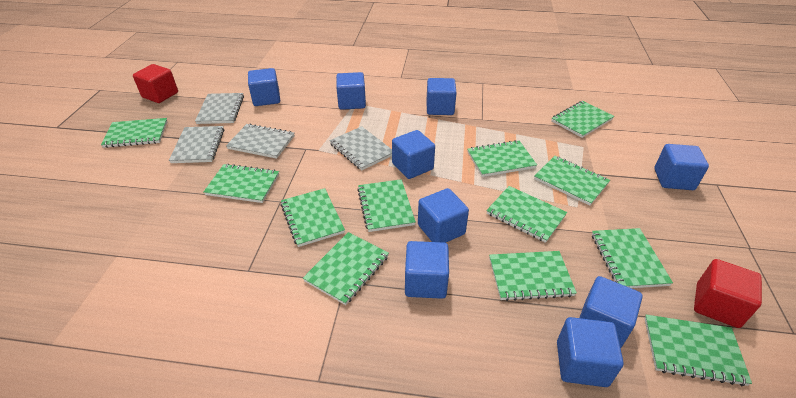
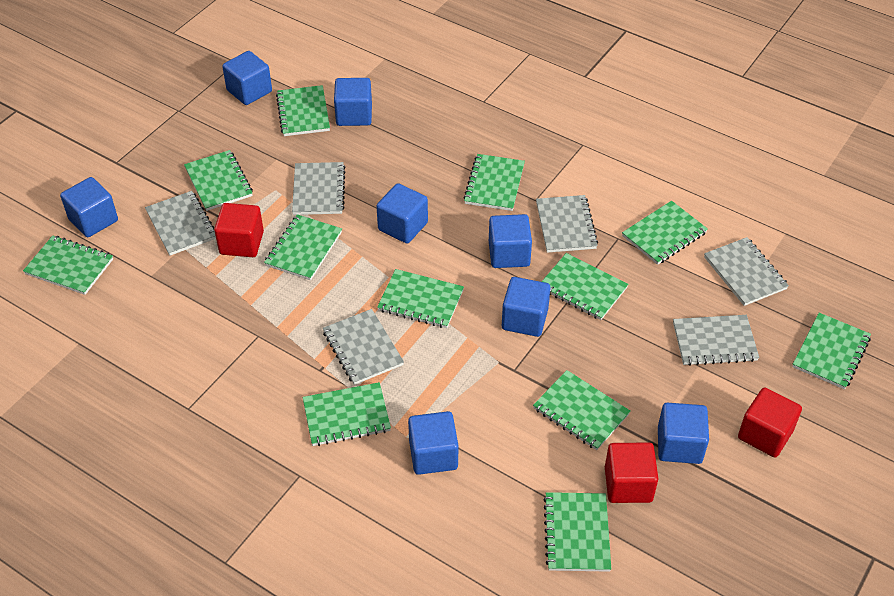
blue cube: 9 -> 8
grey notebook: 4 -> 6
red cube: 2 -> 3

